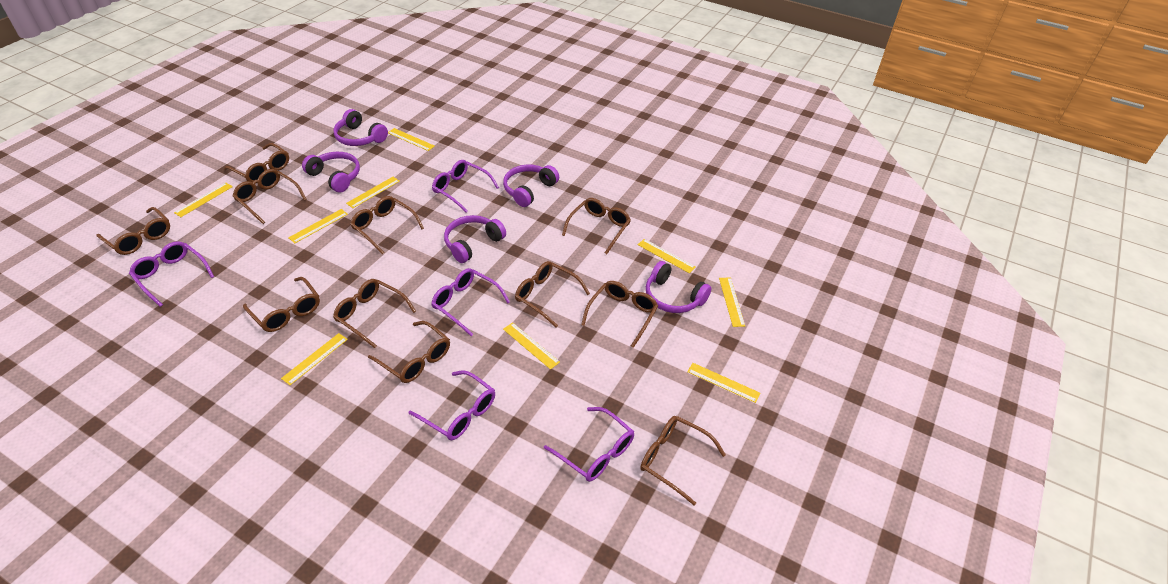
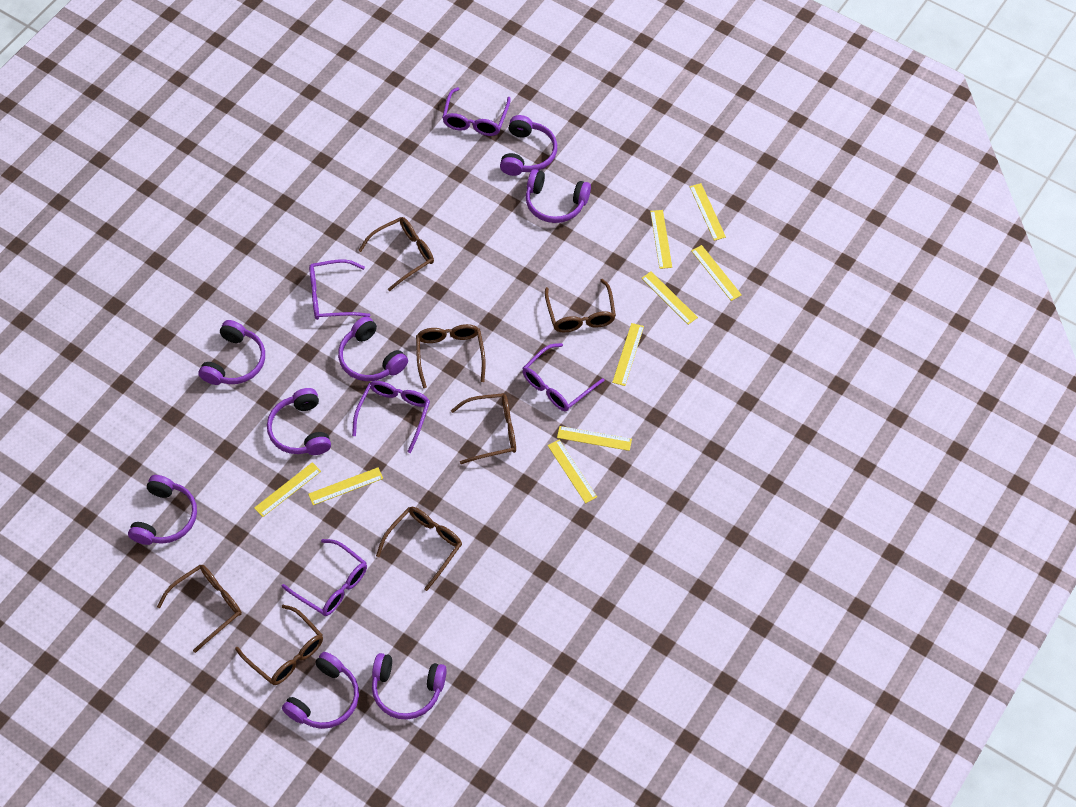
brown glasses: 11 -> 7
purple headphones: 5 -> 8

